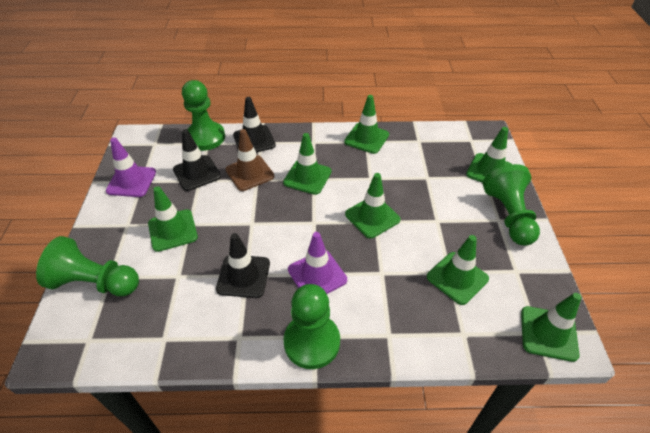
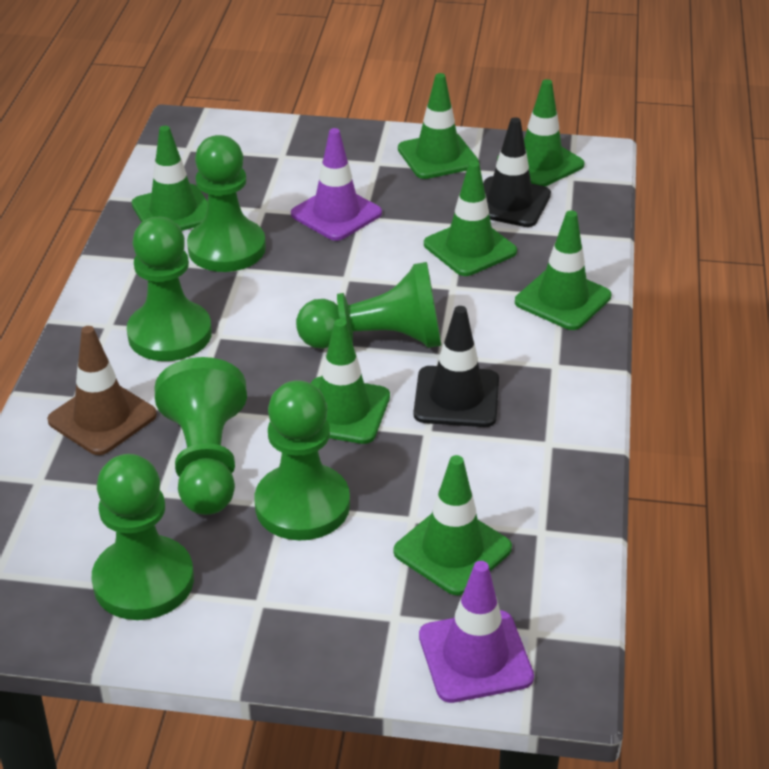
black traffic cone: 3 -> 2
green pawn: 4 -> 6

